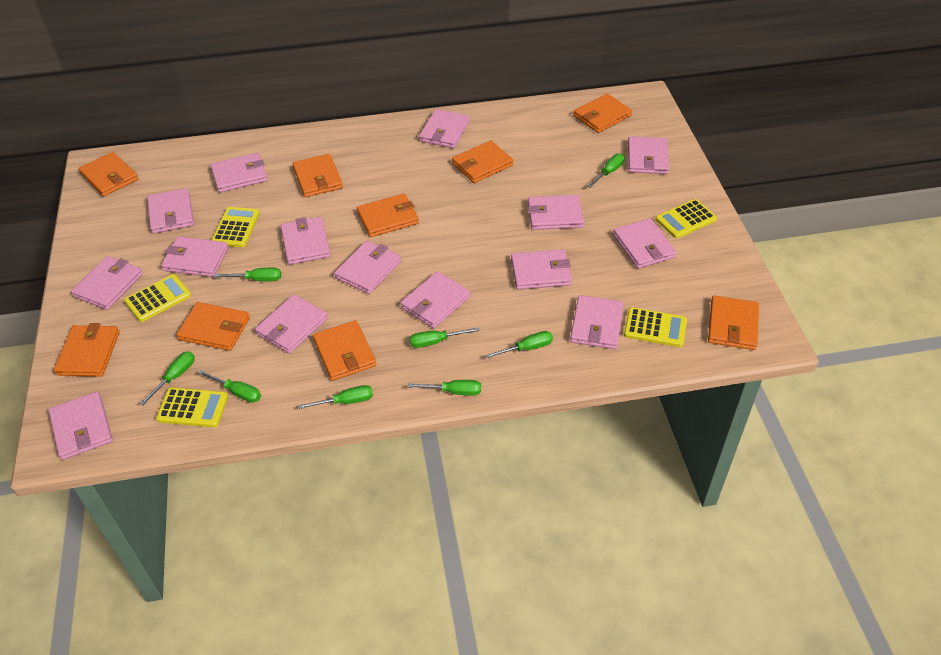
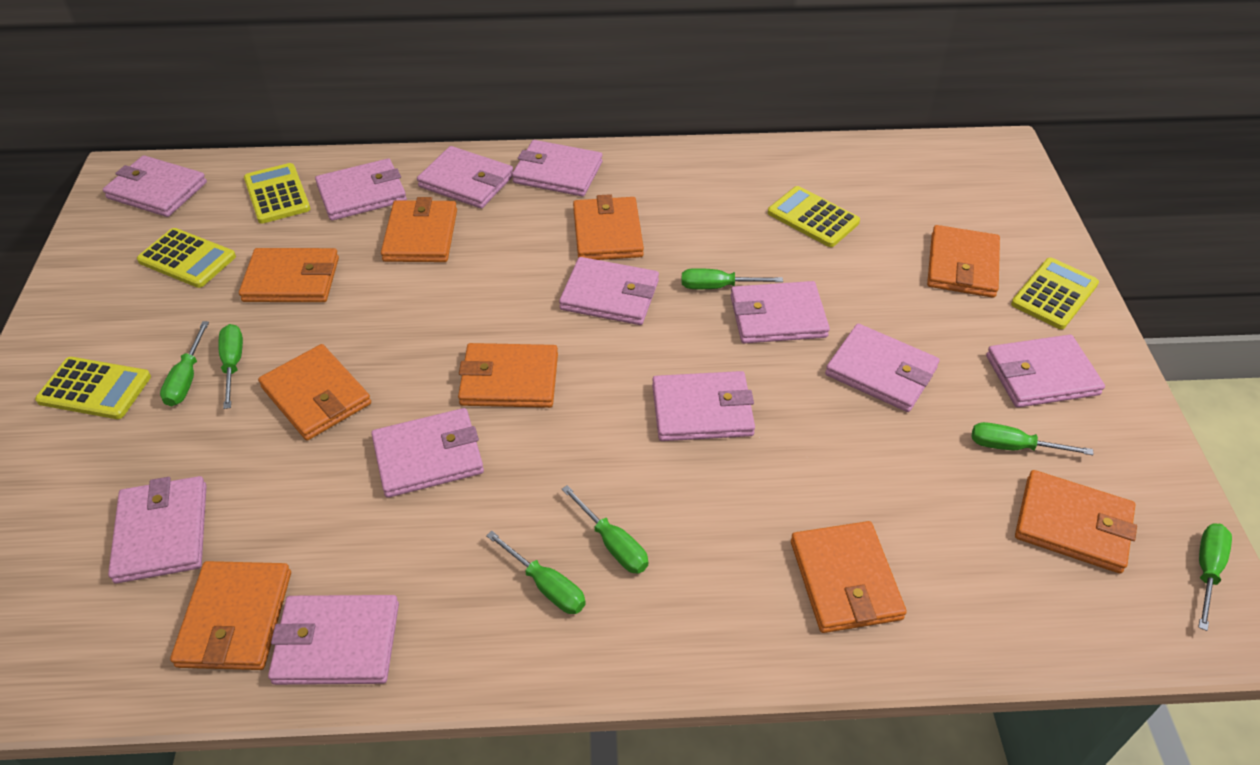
green screwdriver: 8 -> 7
pink wallet: 15 -> 12

